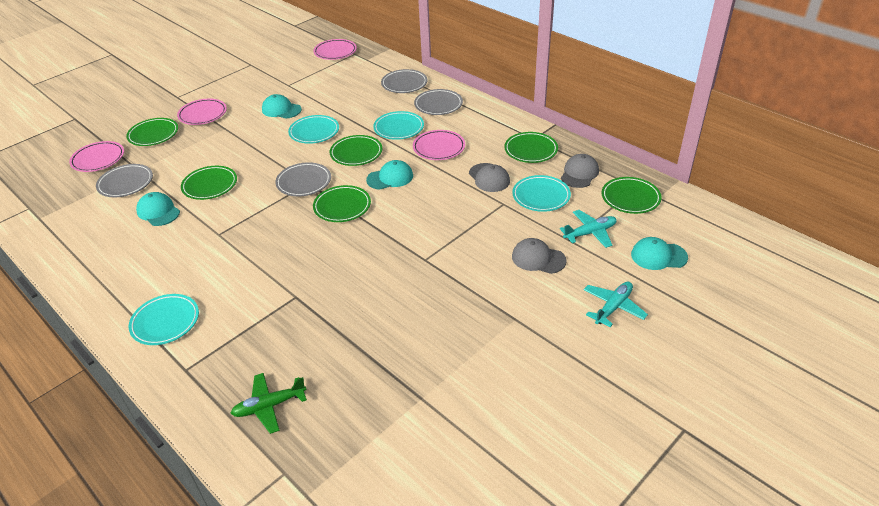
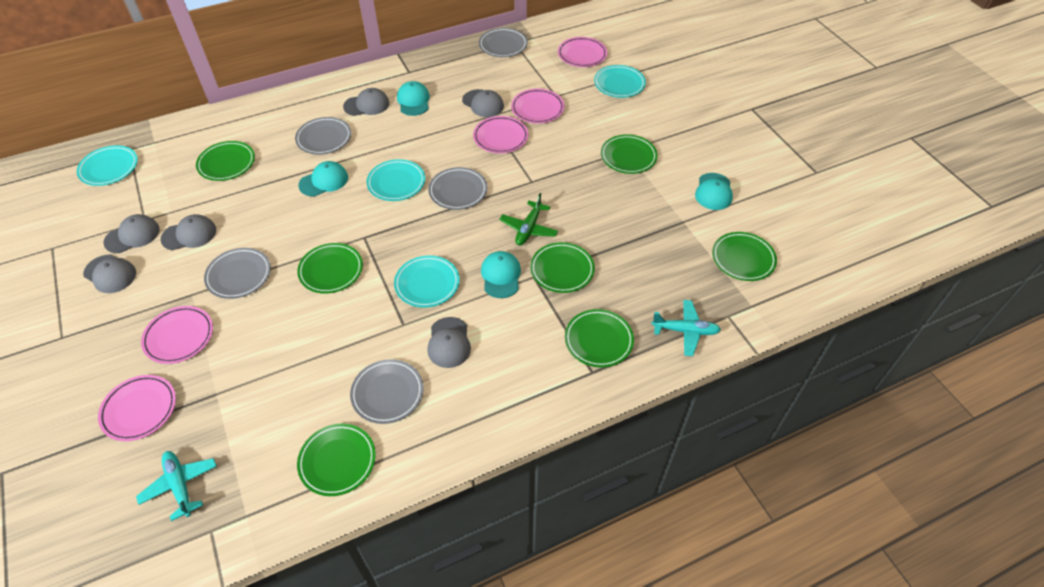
green plate: 6 -> 7
grey cap: 3 -> 6
grey plate: 4 -> 5
pink plate: 4 -> 5

